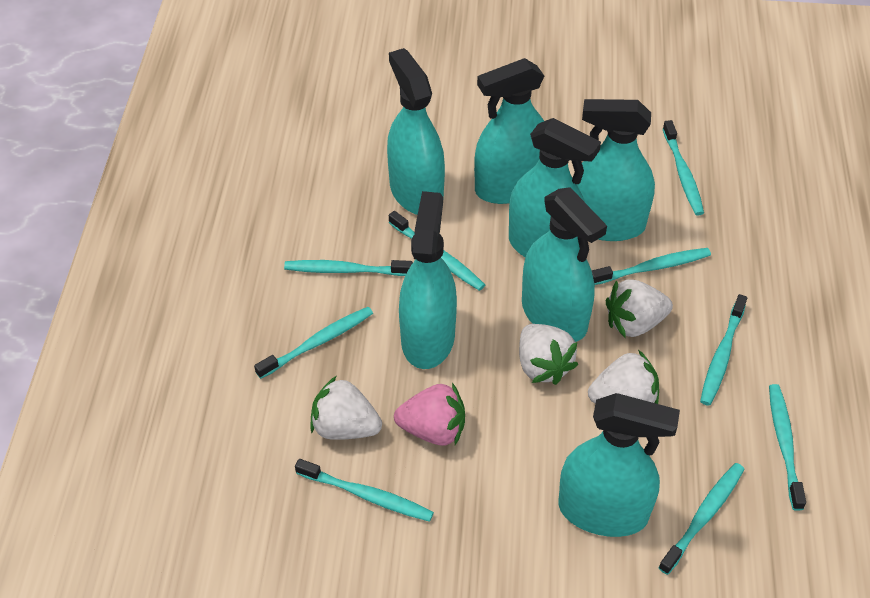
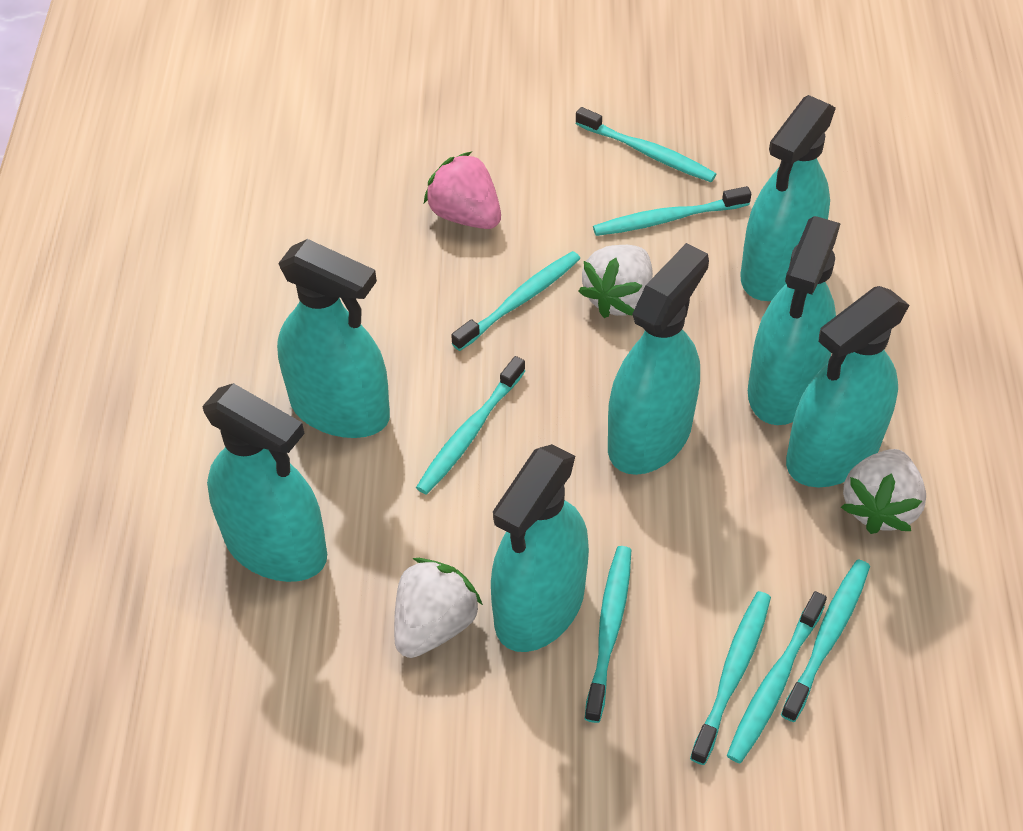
turquoise toothbrush: 9 -> 8
white strawberry: 4 -> 3

